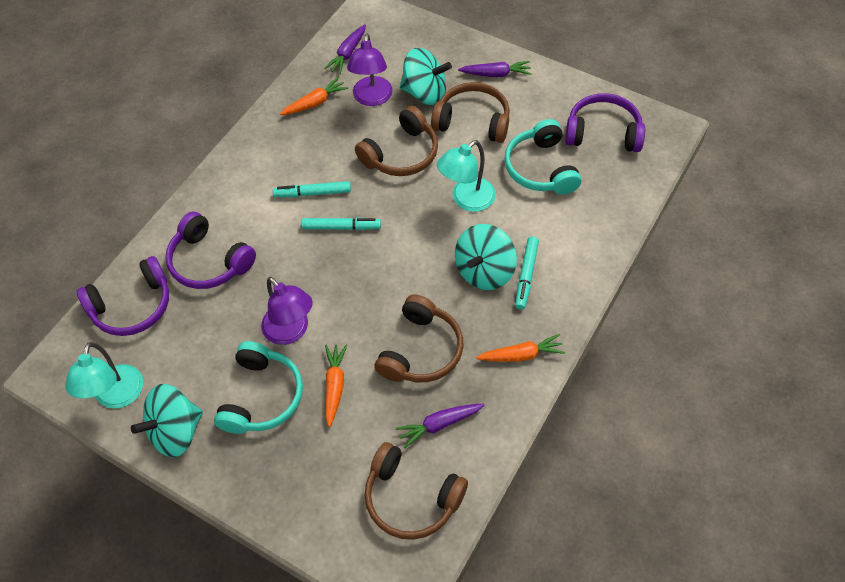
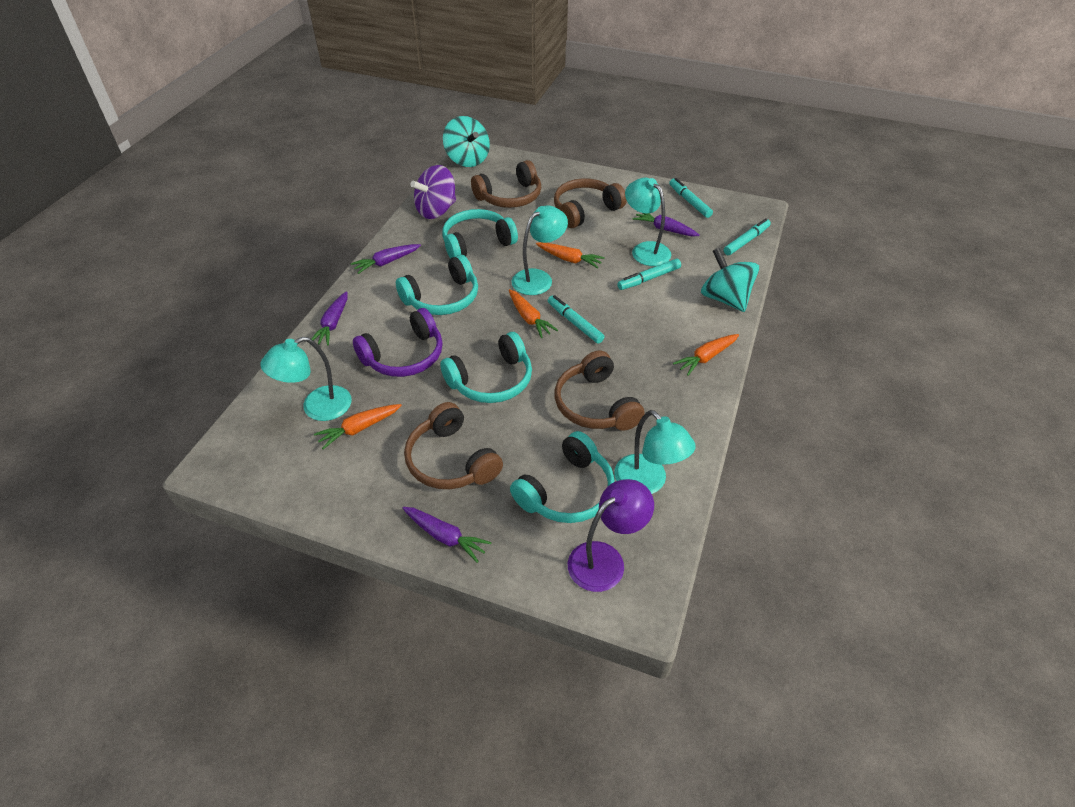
orange carrot: 3 -> 4
purple carrot: 3 -> 4
purple headphones: 3 -> 1
purple lamp: 2 -> 1
purple spinning top: 0 -> 1
turquoise headphones: 2 -> 4
turquoise lamp: 2 -> 4
turquoise marker: 3 -> 4
turquoise spinning top: 3 -> 2

